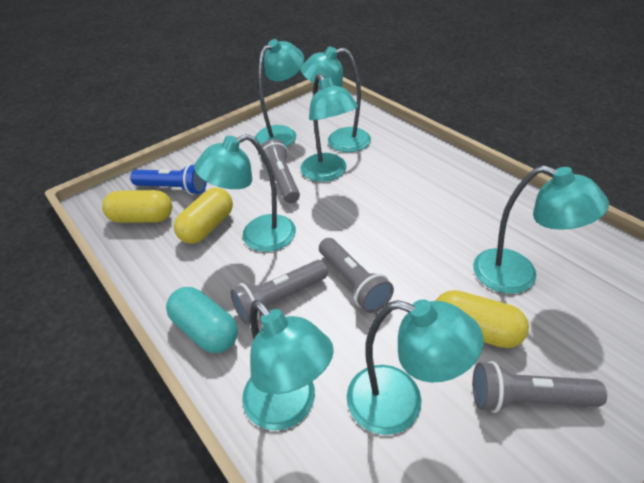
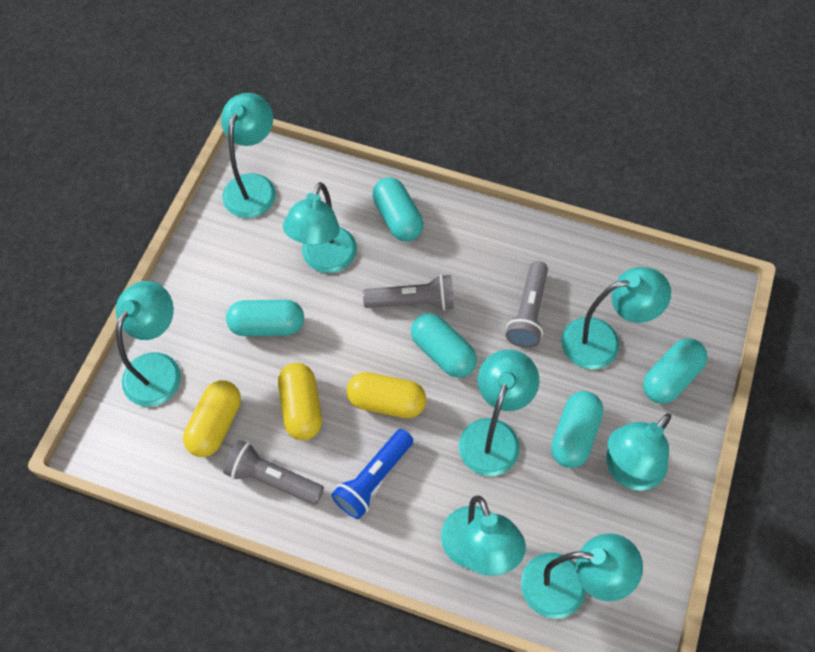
grey flashlight: 4 -> 3
turquoise capsule: 1 -> 5
turquoise lamp: 7 -> 8

